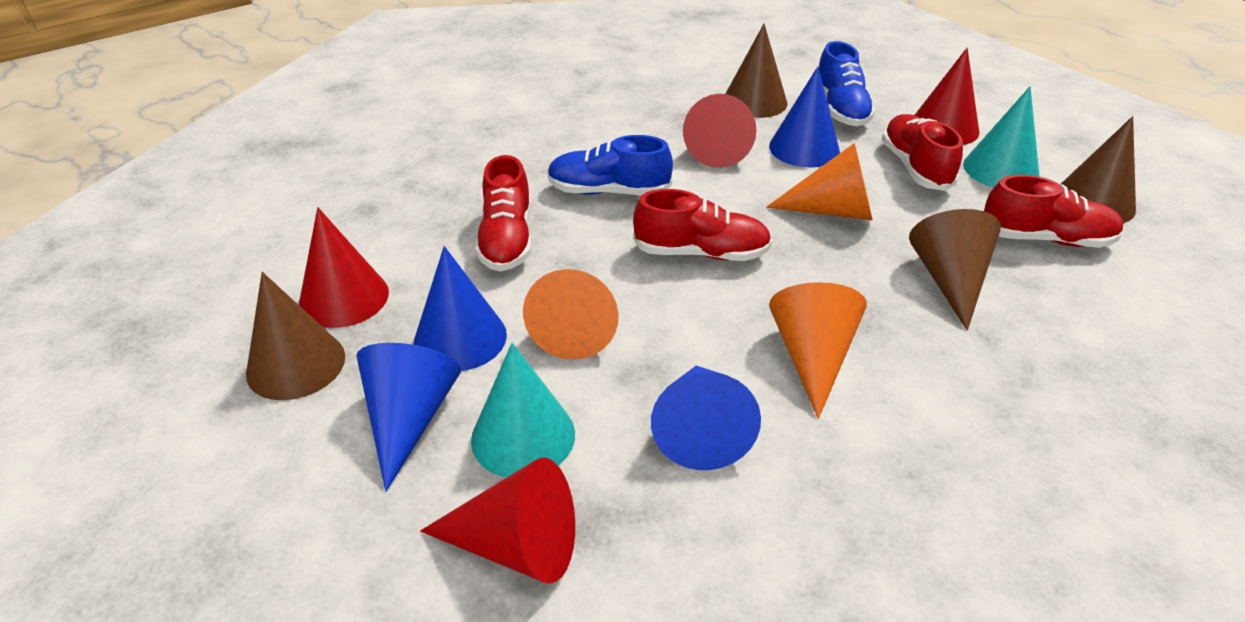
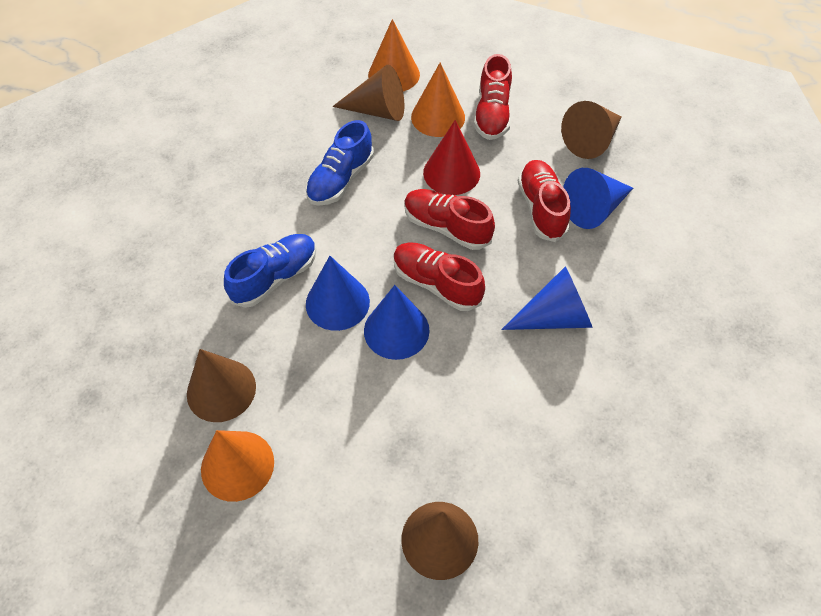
red cone: 4 -> 1
turquoise cone: 2 -> 0

